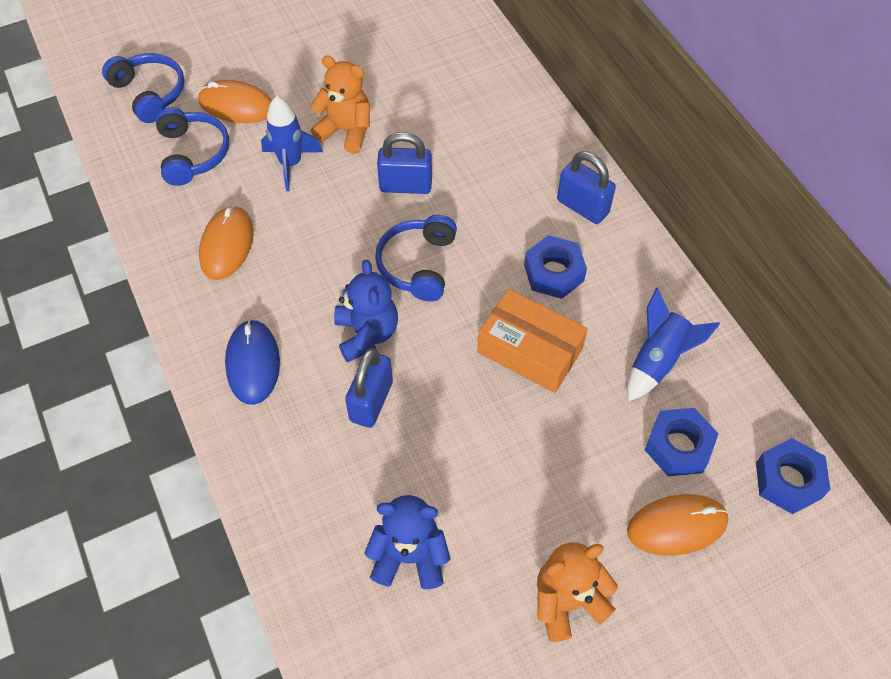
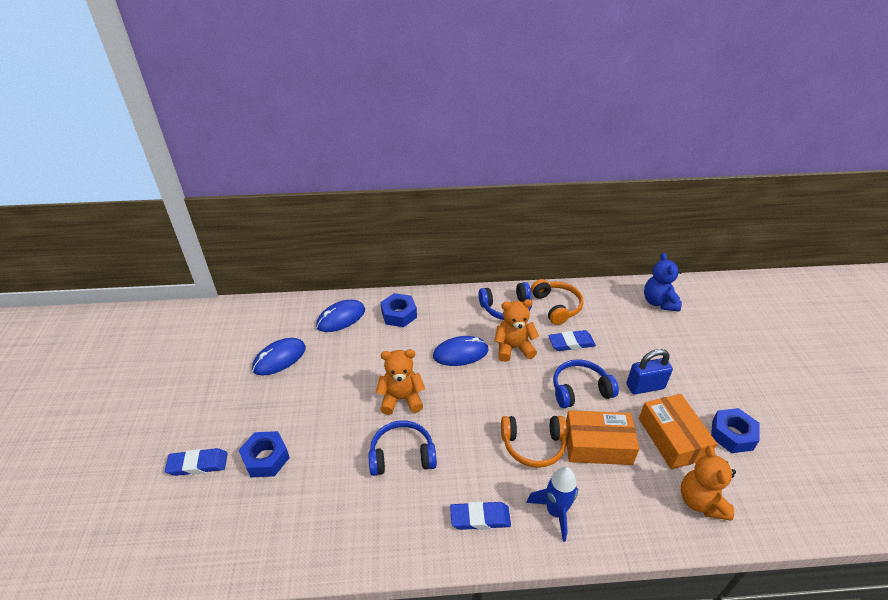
blue eraser: 0 -> 3
blue mouse: 1 -> 3
blue padlock: 3 -> 1
blue rocket: 2 -> 1
blue teddy bear: 2 -> 1
orange box: 1 -> 2
orange headphones: 0 -> 2
orange mouse: 3 -> 0
orange teddy bear: 2 -> 3

